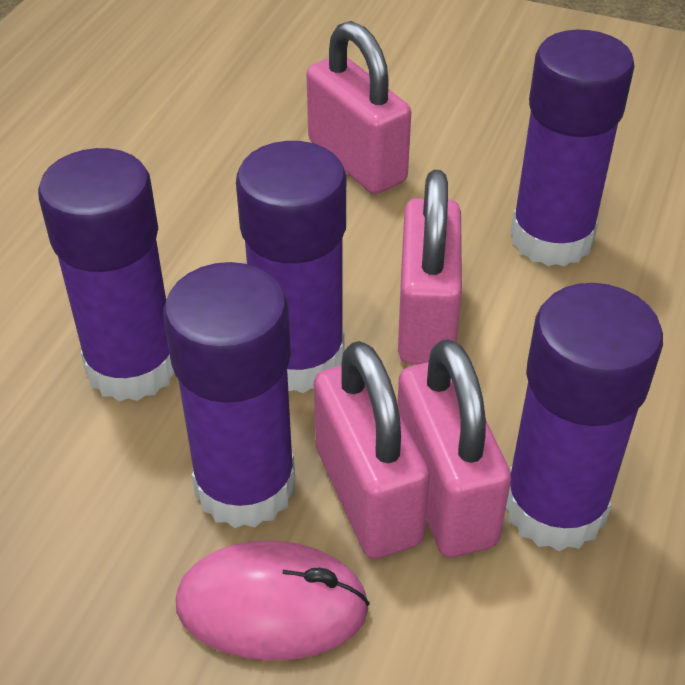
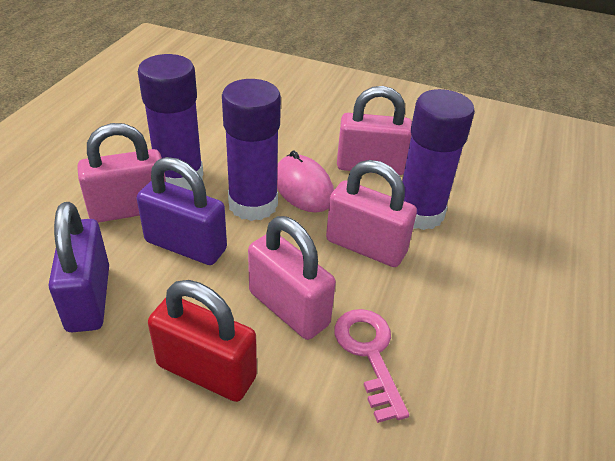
pink key: 0 -> 1
purple glue stick: 5 -> 3
purple padlock: 0 -> 2
red padlock: 0 -> 1

